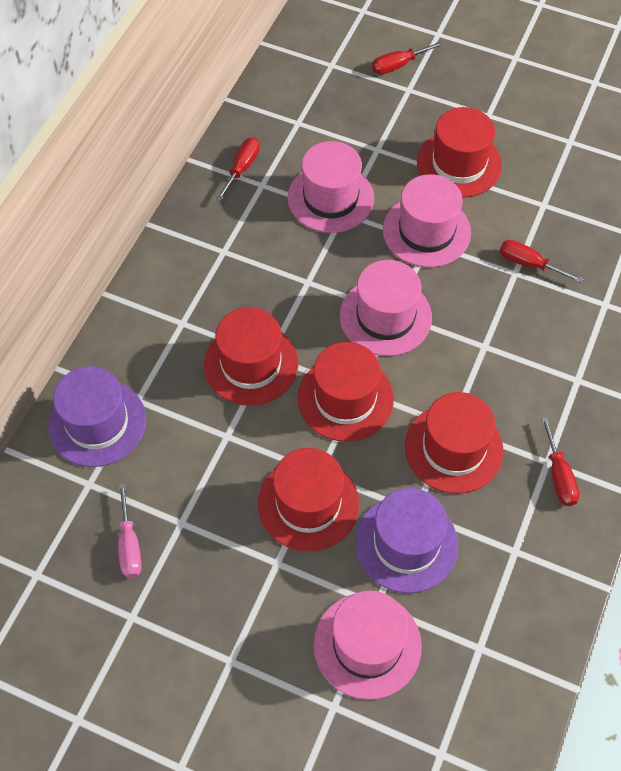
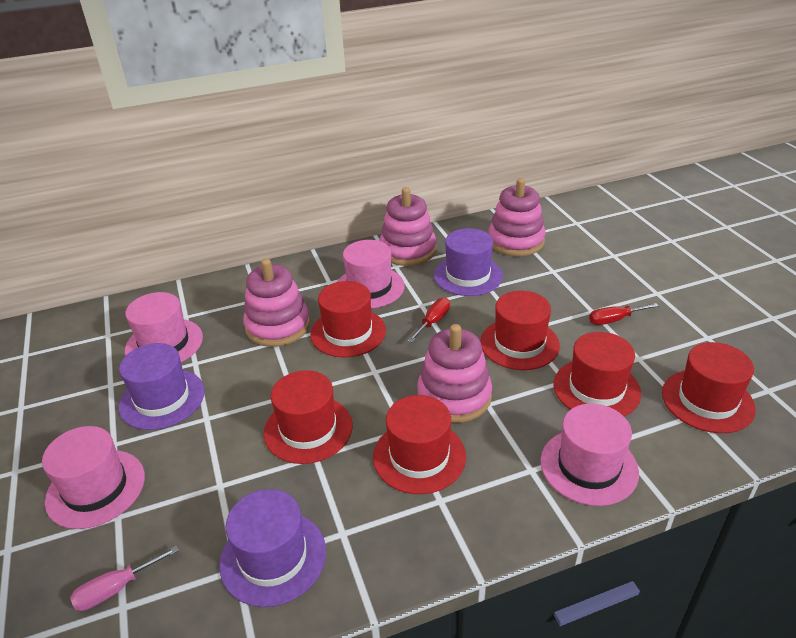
pink stacking toy: 0 -> 4
purple hat: 2 -> 3
red hat: 5 -> 6
red screwdriver: 4 -> 2

